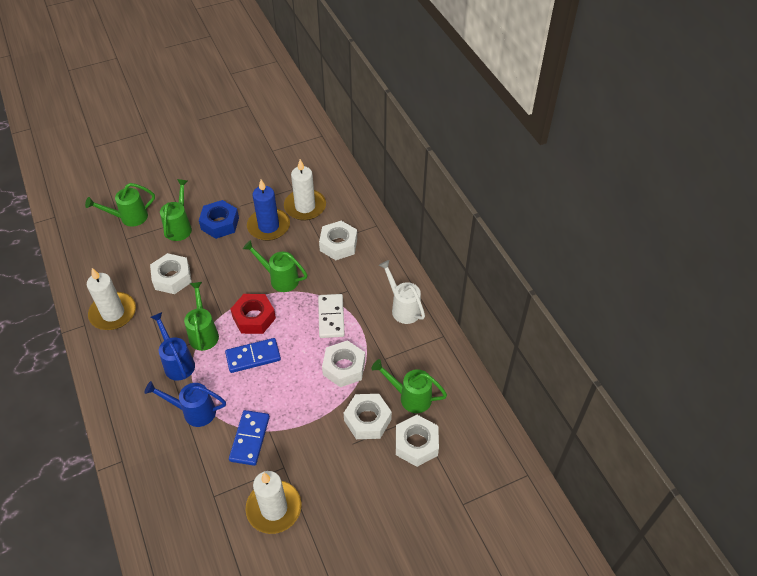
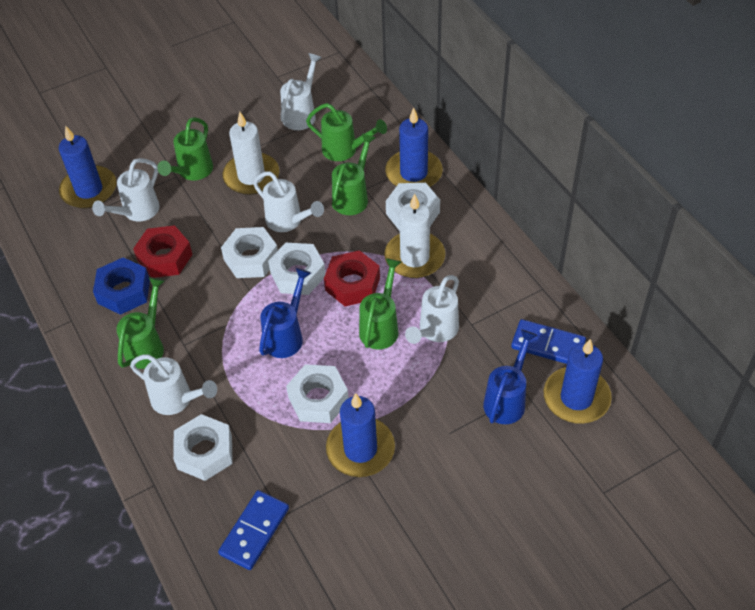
blue candle: 1 -> 4
red nut: 1 -> 2
white candle: 3 -> 2
white domino: 1 -> 0
white watering can: 1 -> 5

